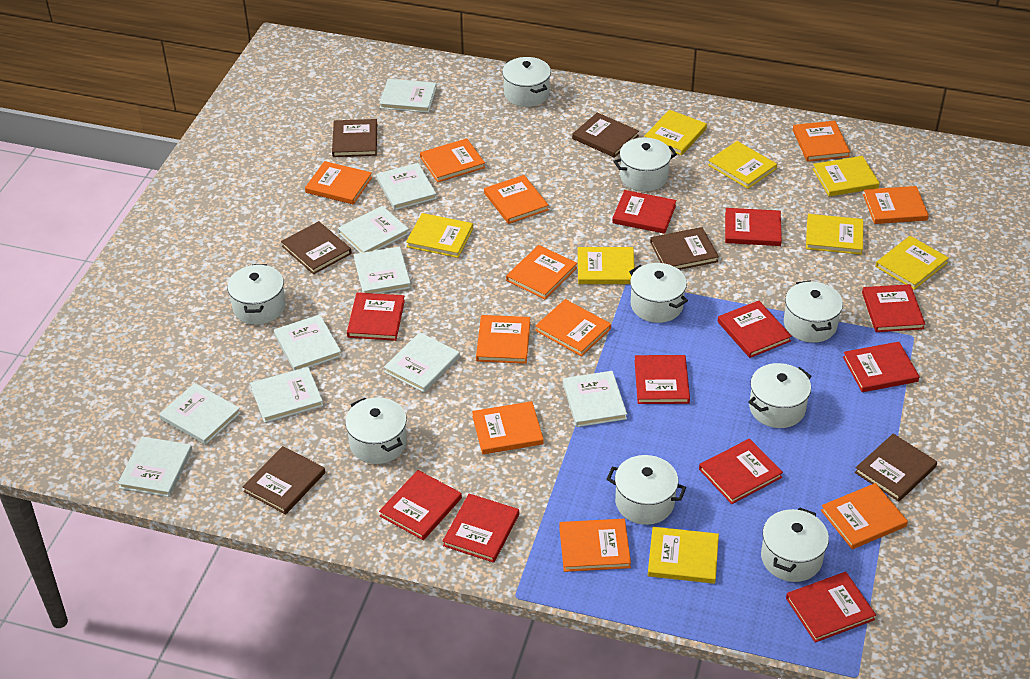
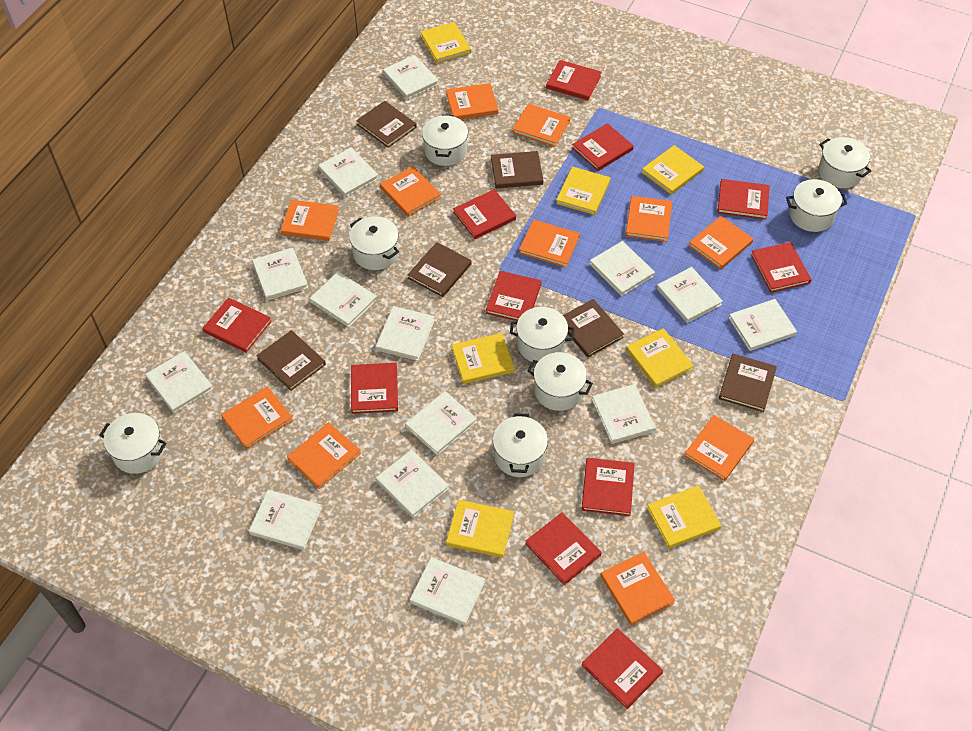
white book: 10 -> 14
white pot: 9 -> 8
yellow book: 8 -> 7

